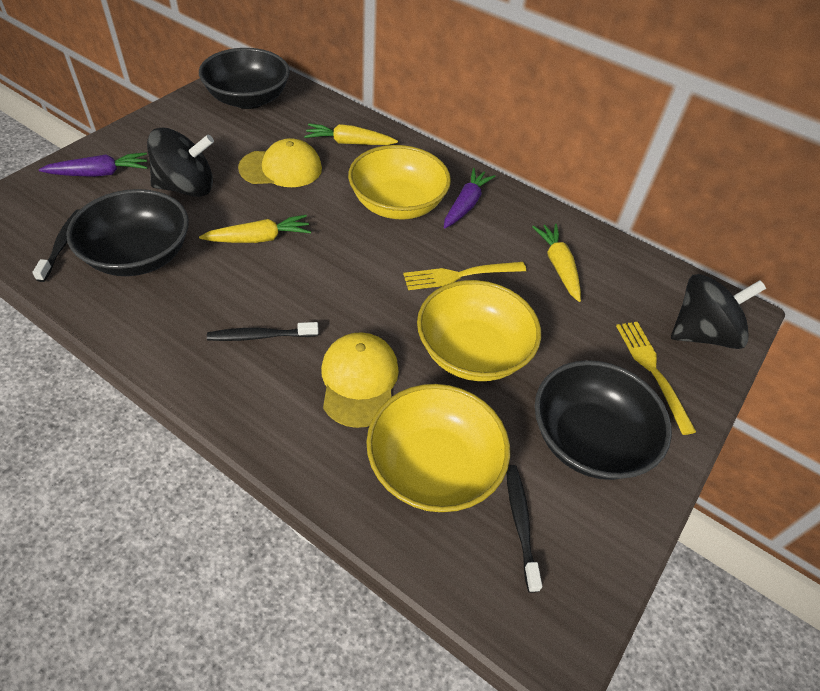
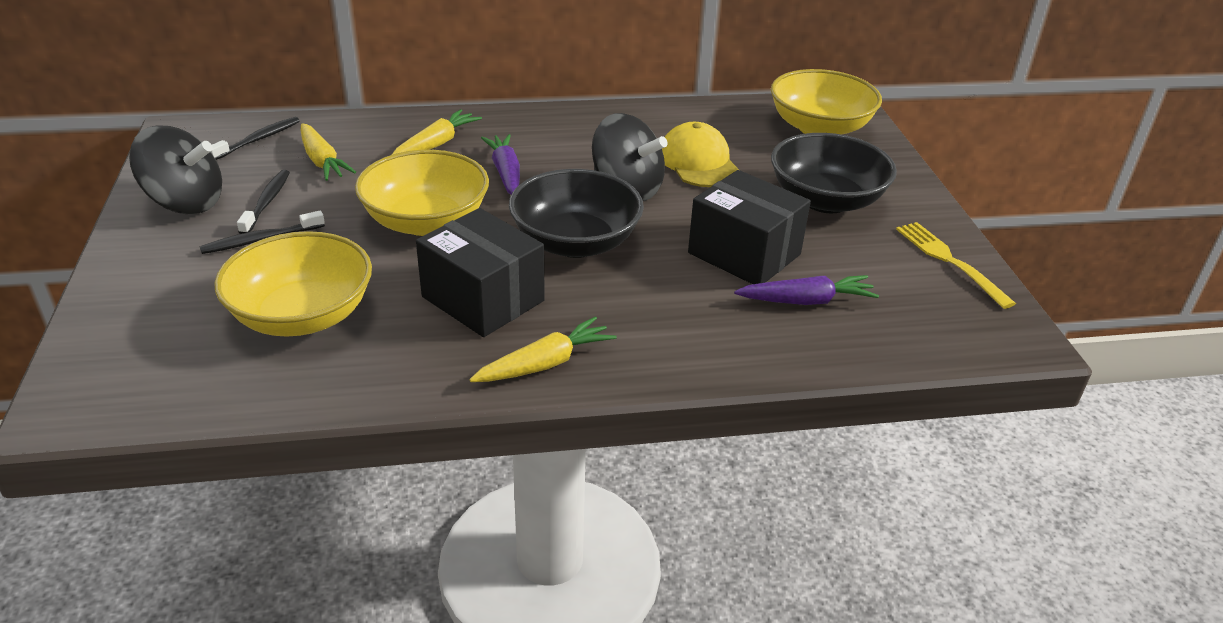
black bowl: 3 -> 2
black box: 0 -> 2
yellow cap: 2 -> 1
yellow fork: 2 -> 1

